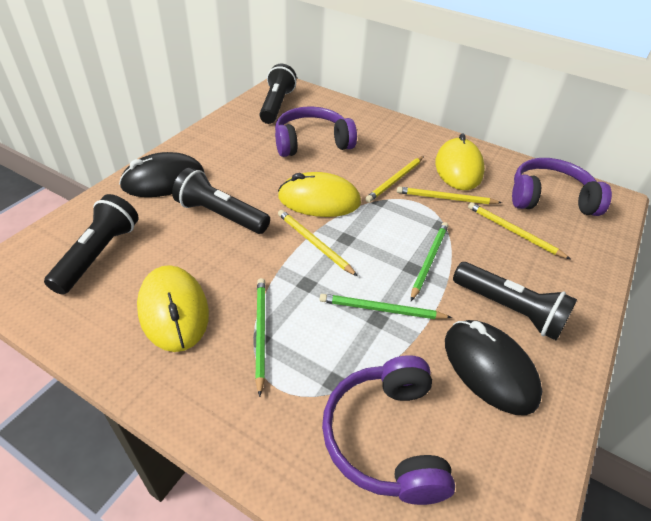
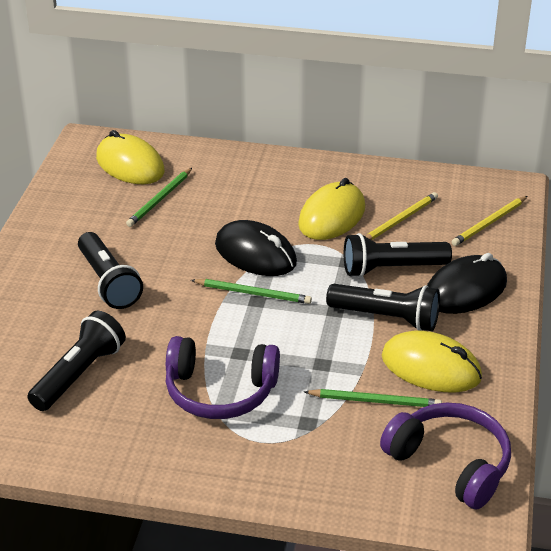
purple headphones: 3 -> 2
yellow pencil: 4 -> 2

